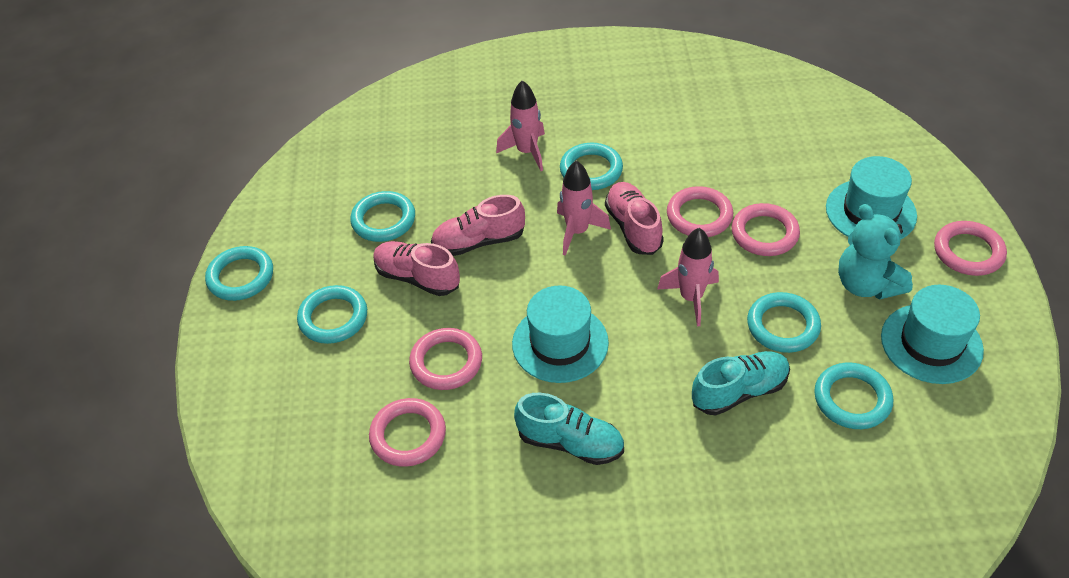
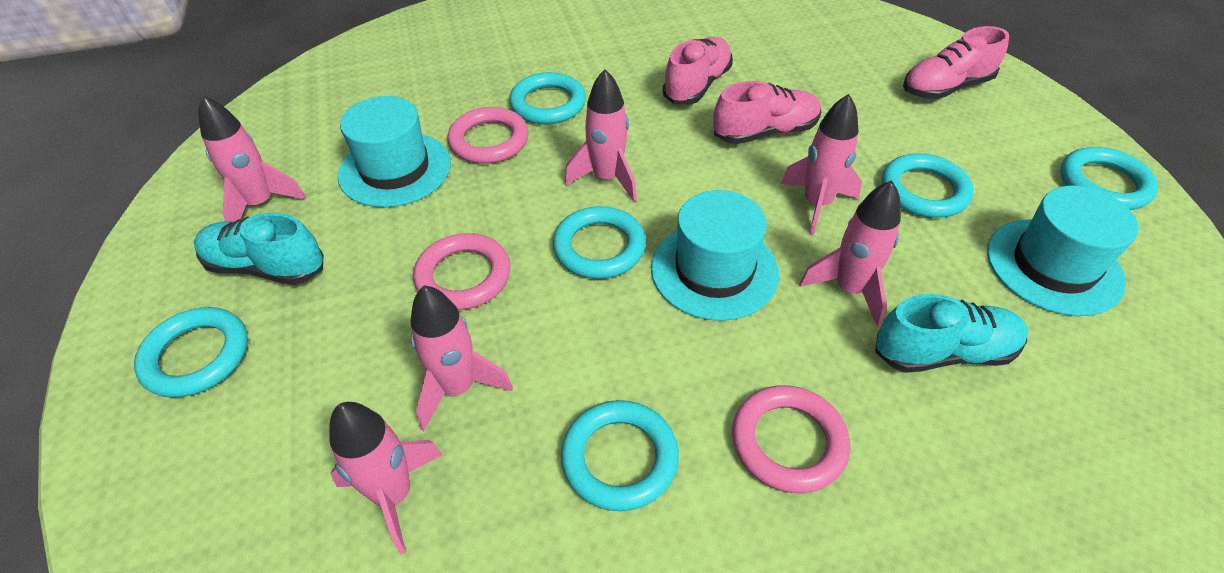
pink ring: 5 -> 3
pink rocket: 3 -> 6
turquoise teddy bear: 1 -> 0

